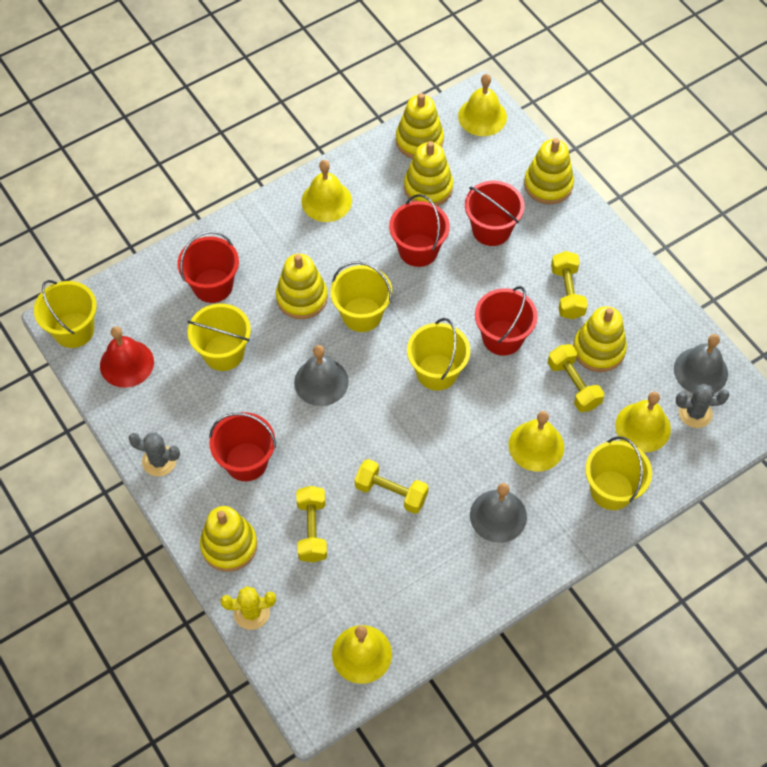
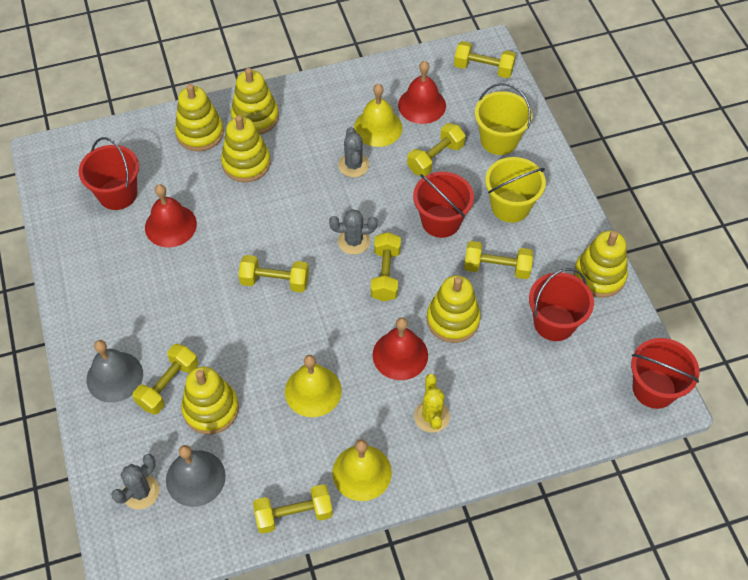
grey bell: 3 -> 2
grey cactus: 2 -> 3
red bell: 1 -> 3
red bucket: 5 -> 4
yellow bell: 5 -> 3
yellow bucket: 5 -> 2
yellow dumbbell: 4 -> 7

